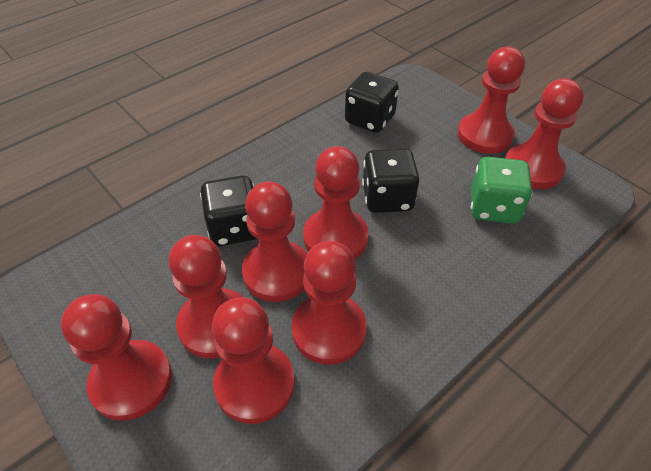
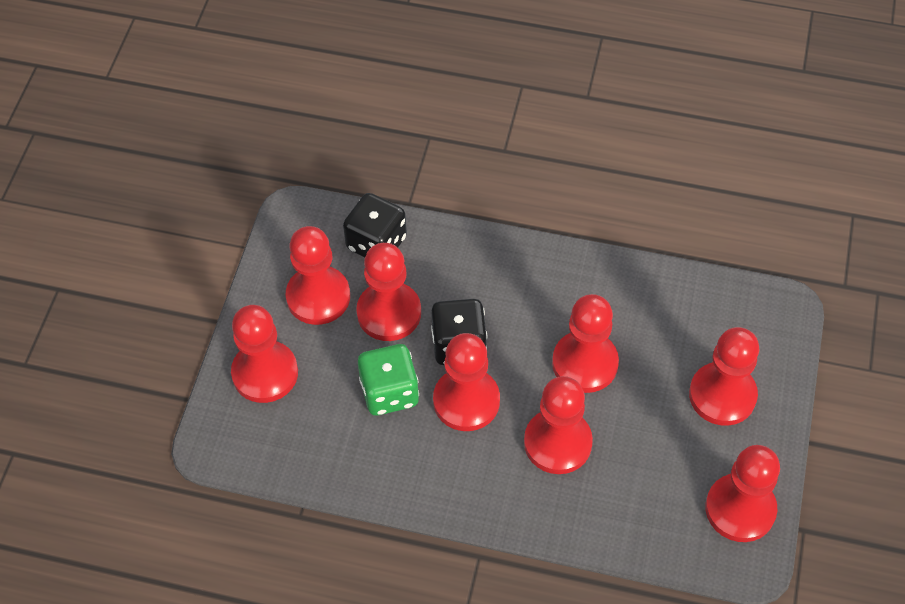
black dice: 3 -> 2

